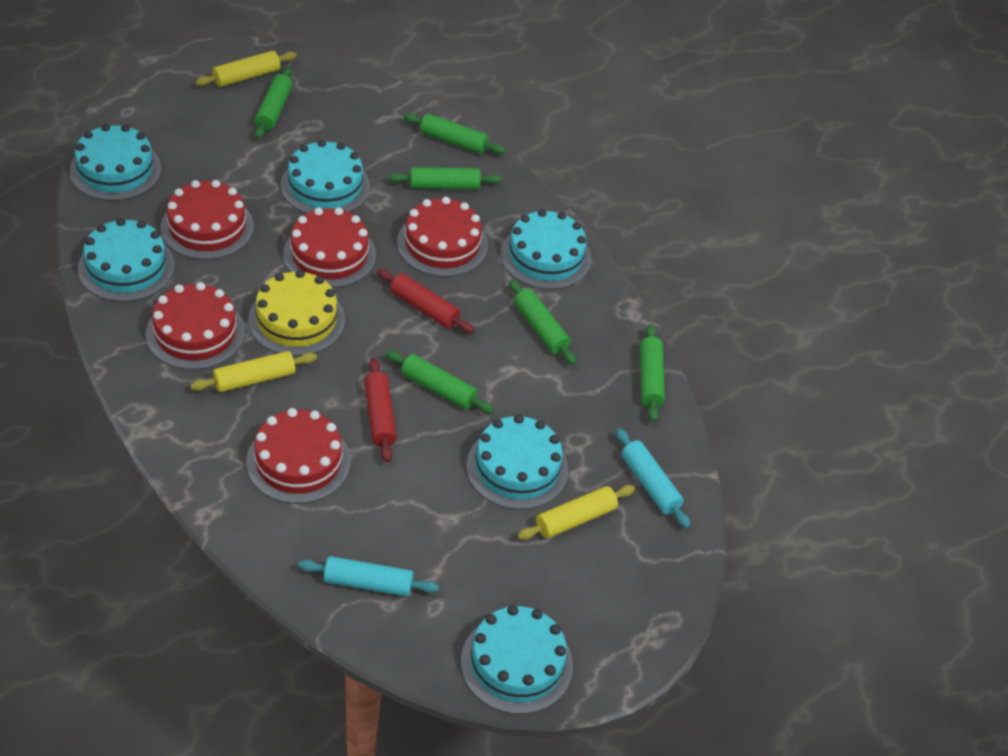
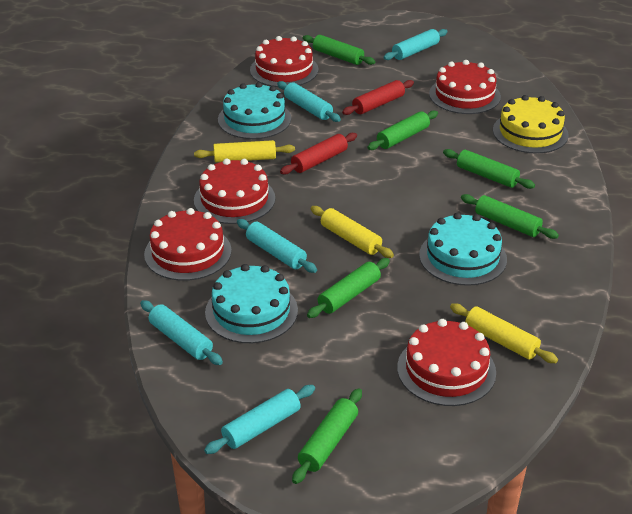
turquoise cake: 6 -> 3
turquoise rolling pin: 2 -> 5

